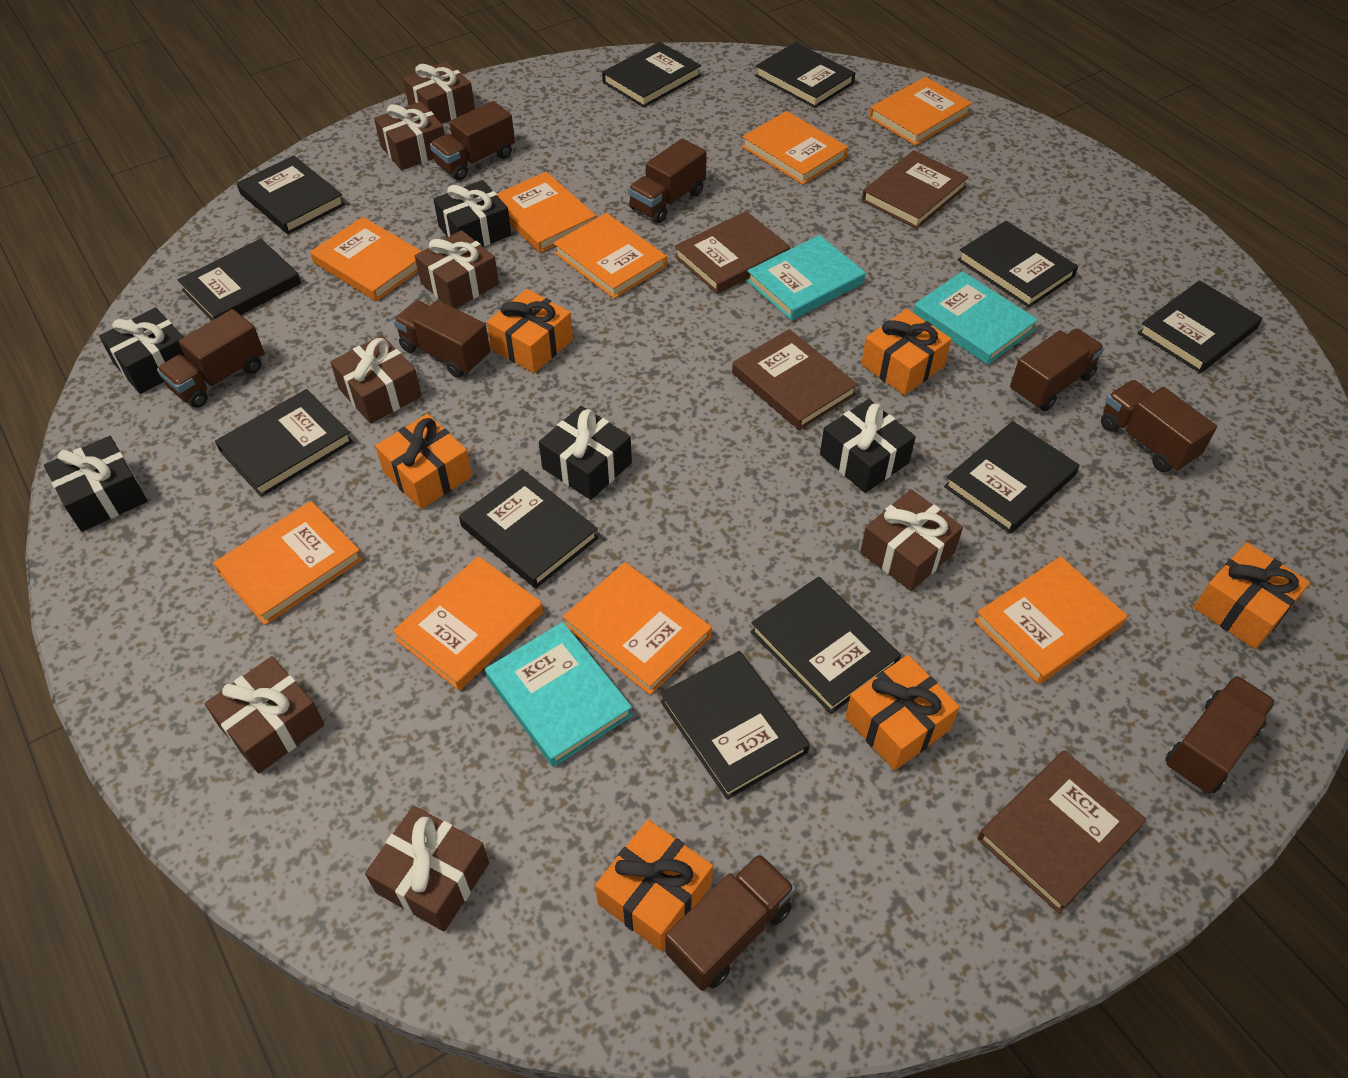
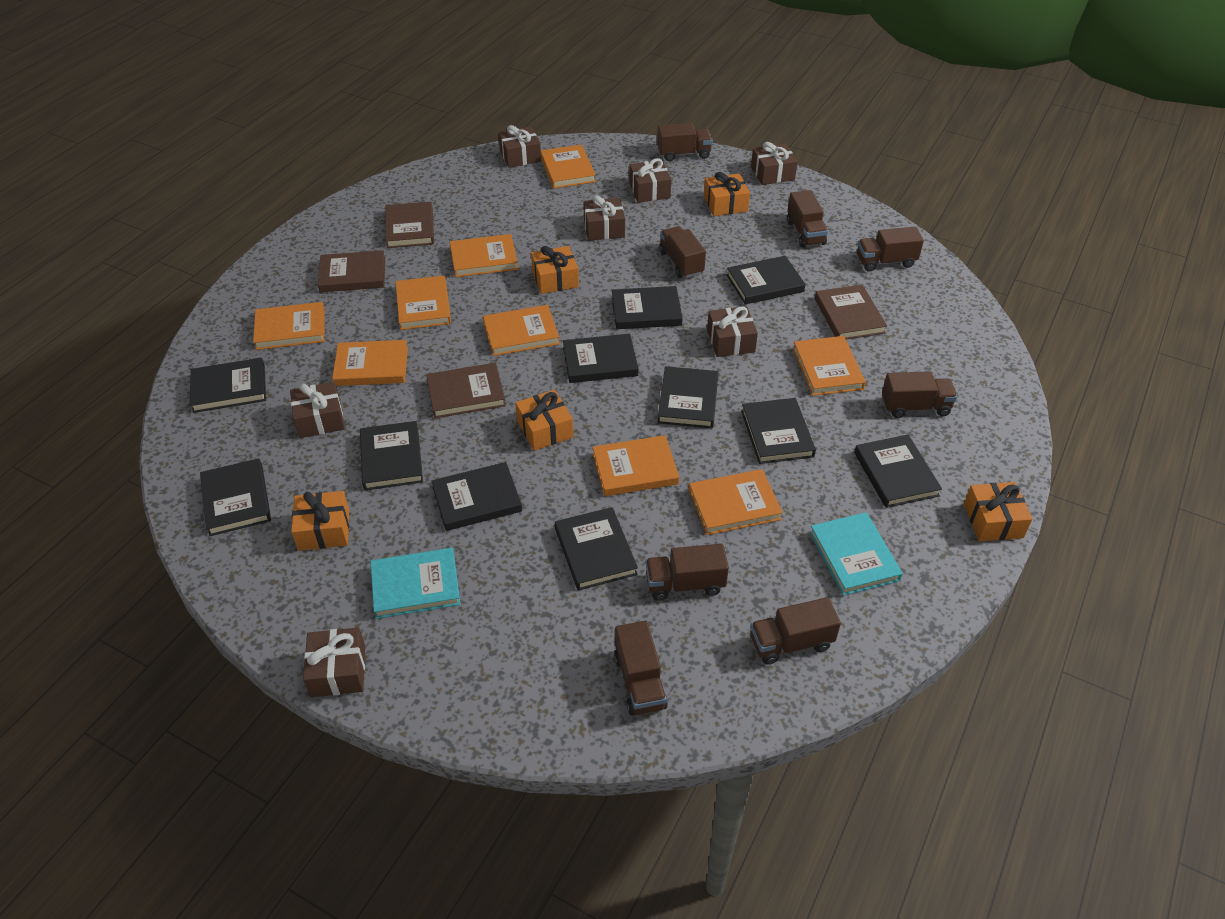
black gift: 5 -> 0
orange gift: 6 -> 5
turquoise book: 3 -> 2

